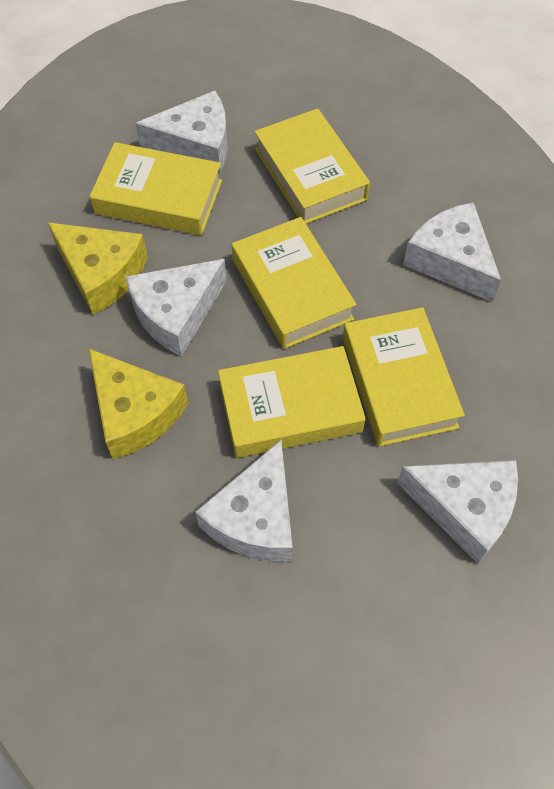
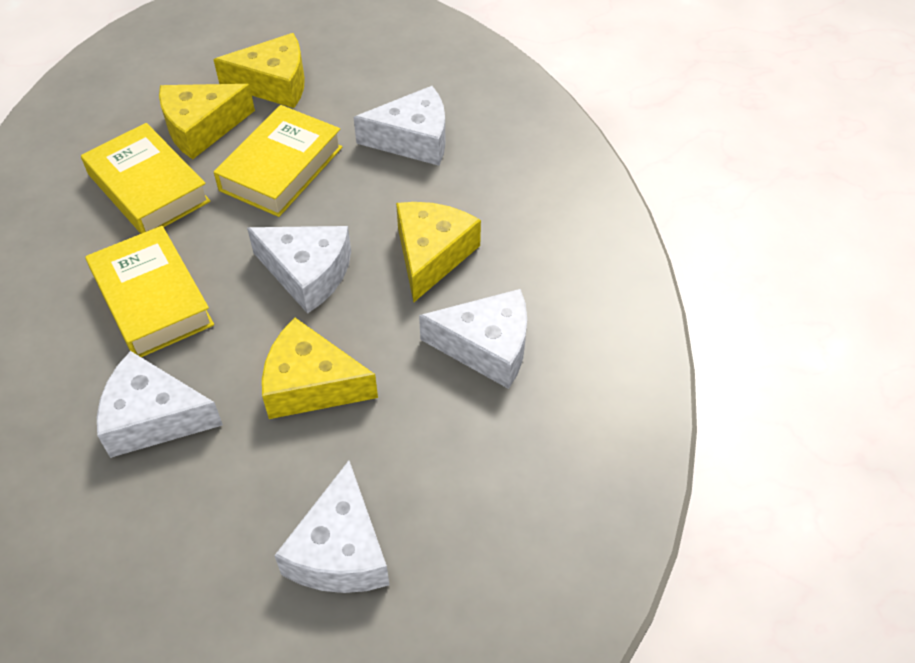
yellow book: 5 -> 3
yellow cheese: 2 -> 4

